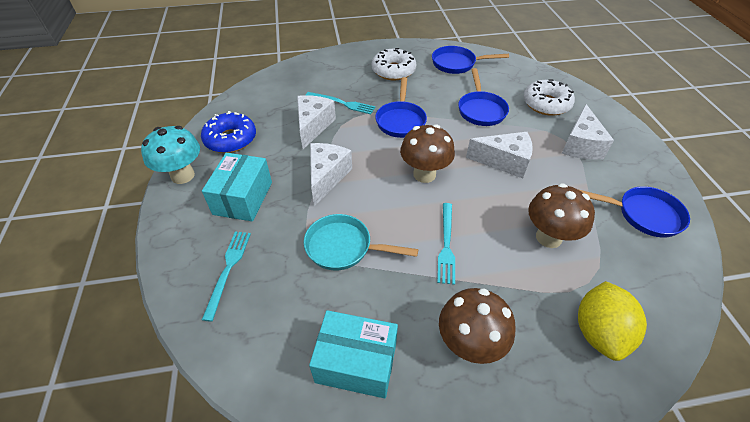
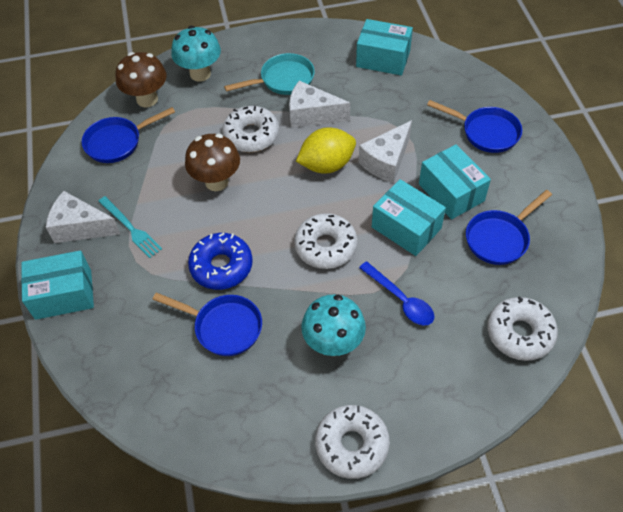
blue spoon: 0 -> 1
brown mushroom: 3 -> 2
turquoise box: 2 -> 4
turquoise fork: 3 -> 1
turquoise mushroom: 1 -> 2
white cheese: 4 -> 3
white donut: 2 -> 4

